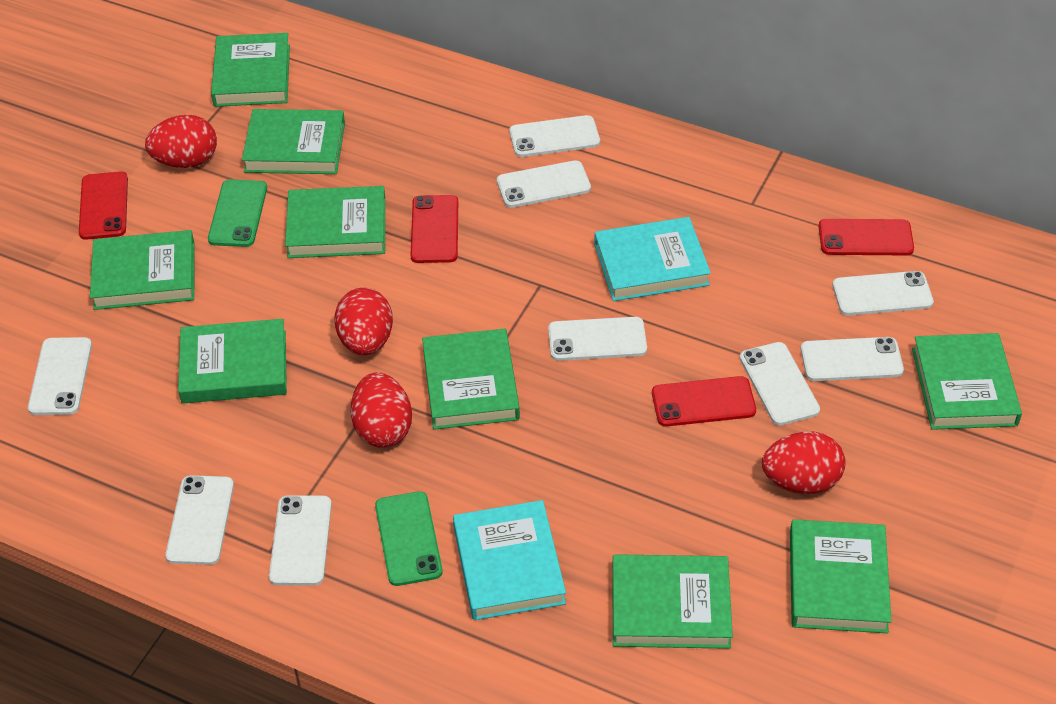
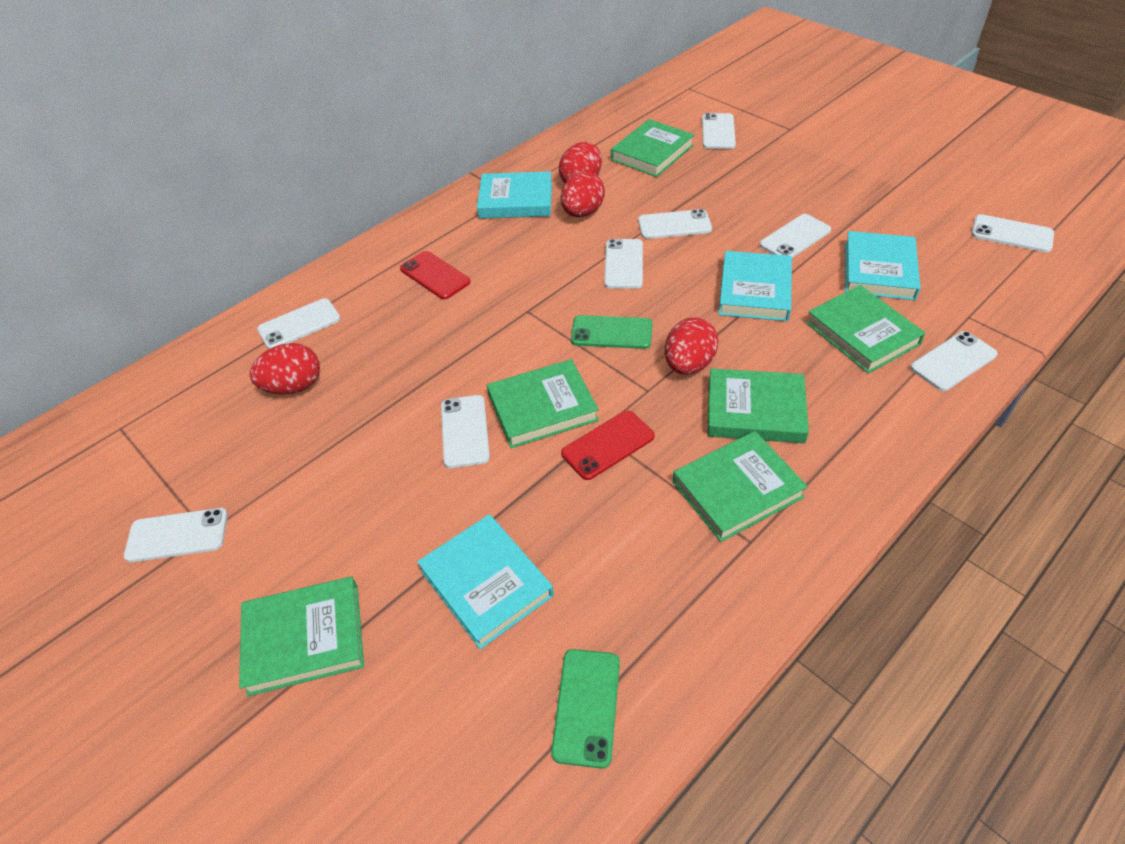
green book: 9 -> 6
red phone: 4 -> 2
turquoise book: 2 -> 4

